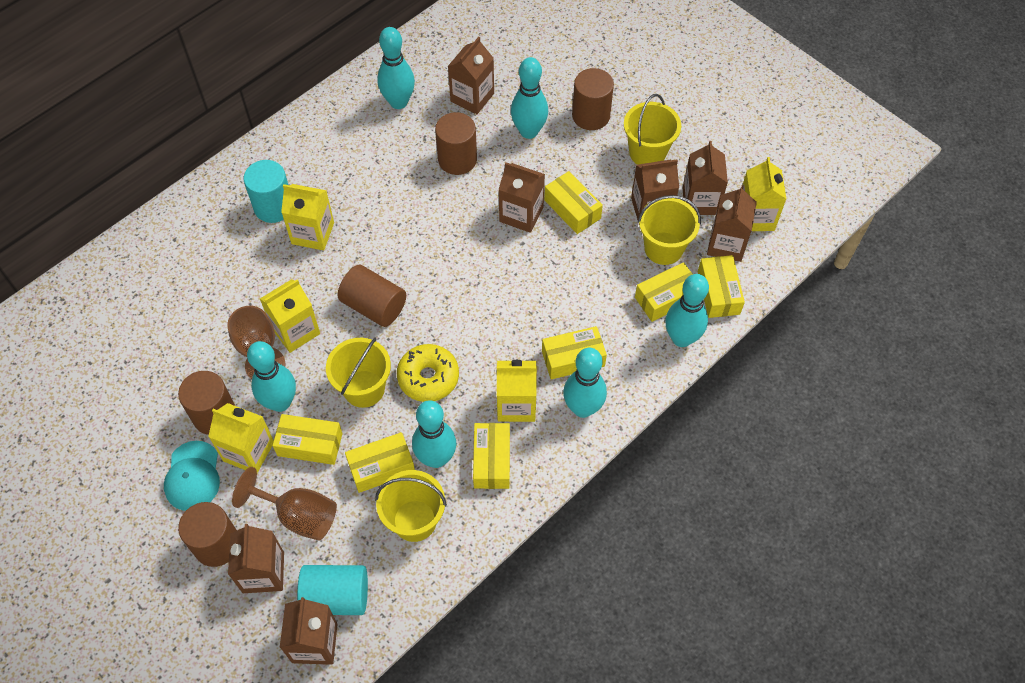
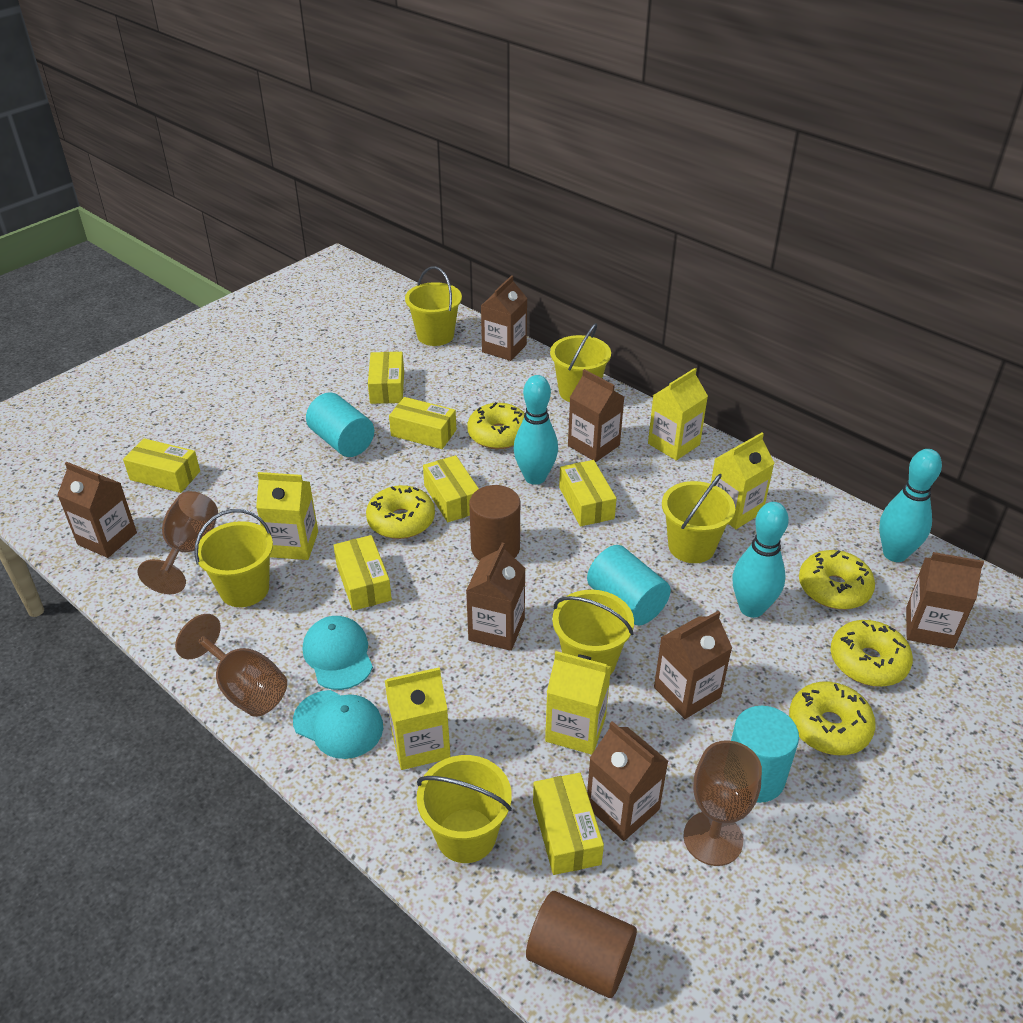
brown cylinder: 5 -> 2
brown goblet: 2 -> 3
turquoise bowling pin: 6 -> 3
turquoise cap: 1 -> 2
turquoise cylinder: 2 -> 3
yellow bucket: 4 -> 6
yellow donut: 1 -> 5

